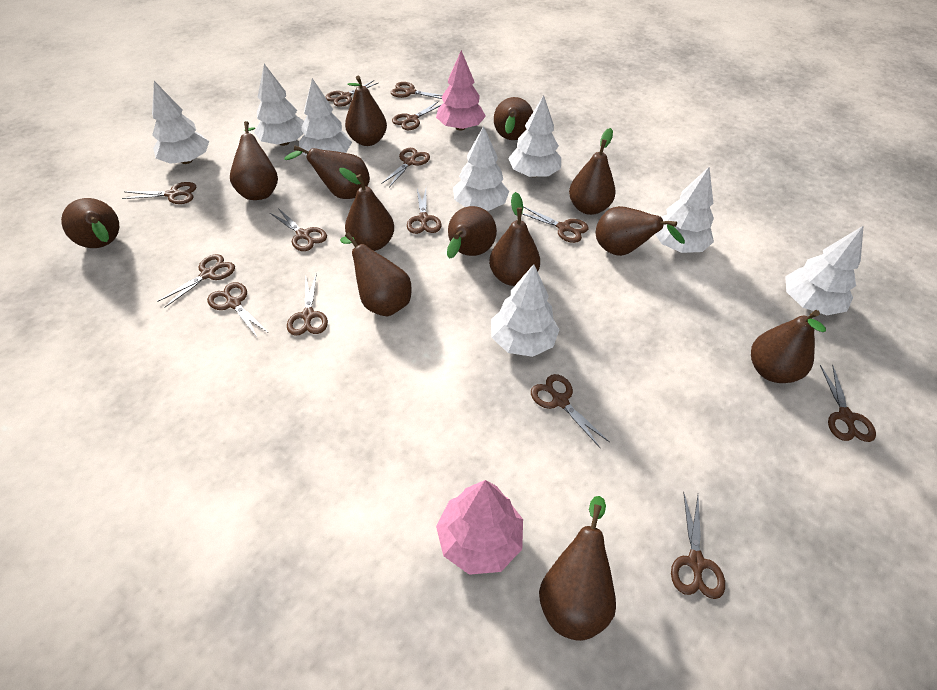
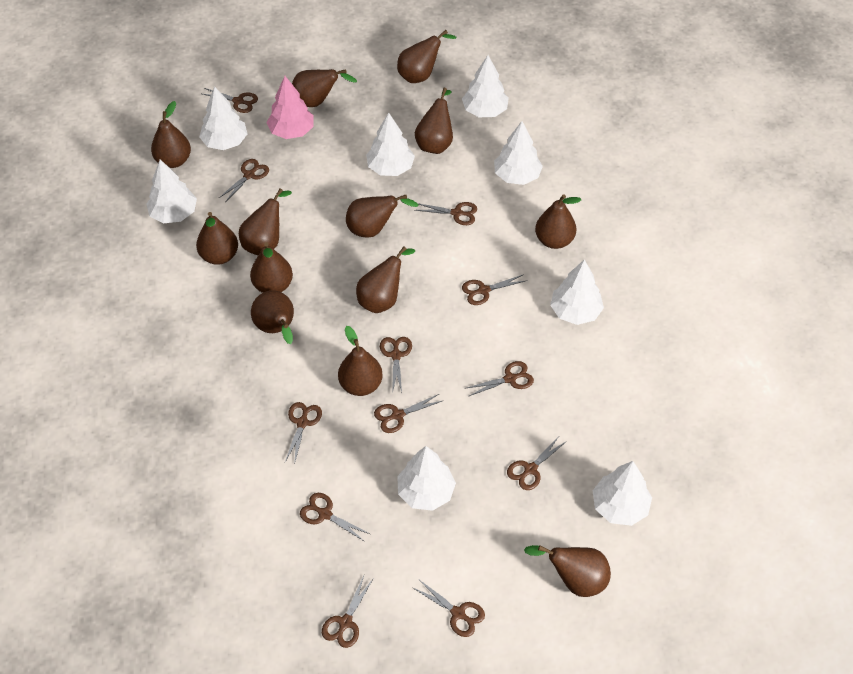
brown scissors: 14 -> 12
pink tree: 2 -> 1

